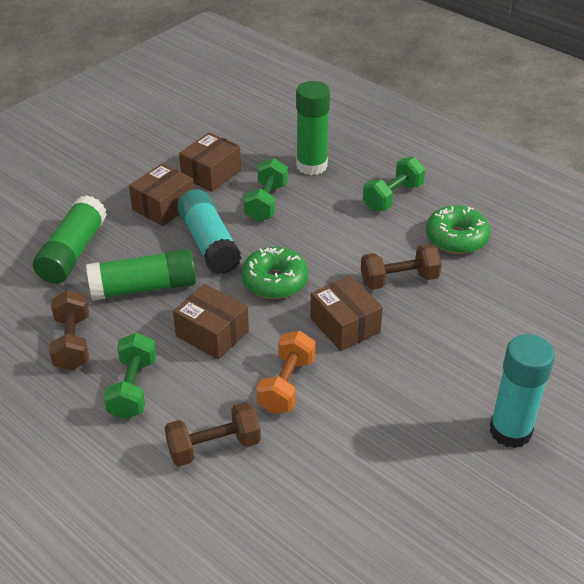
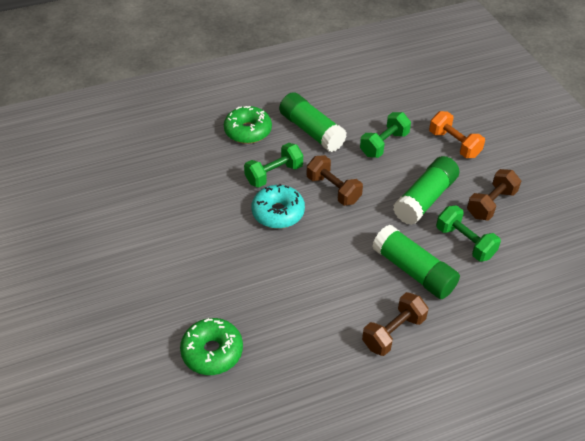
brown box: 4 -> 0
turquoise donut: 0 -> 1
turquoise glue stick: 2 -> 0

